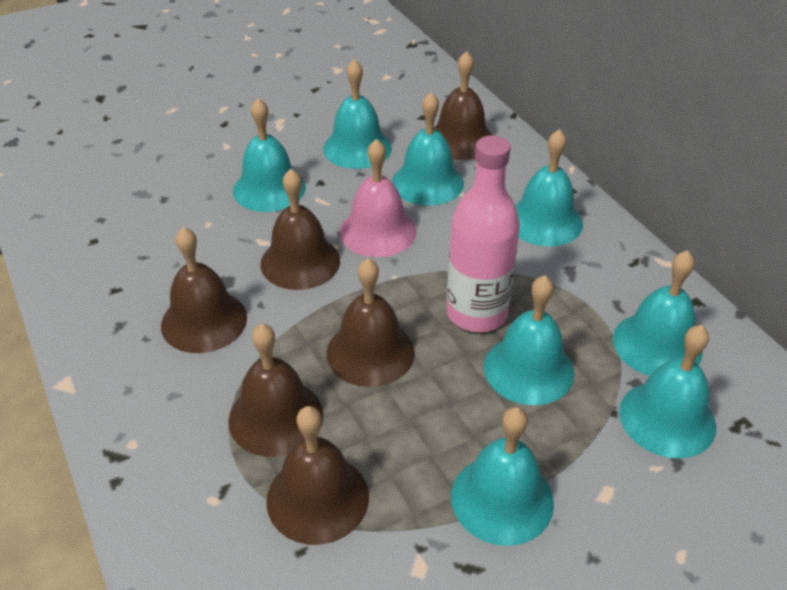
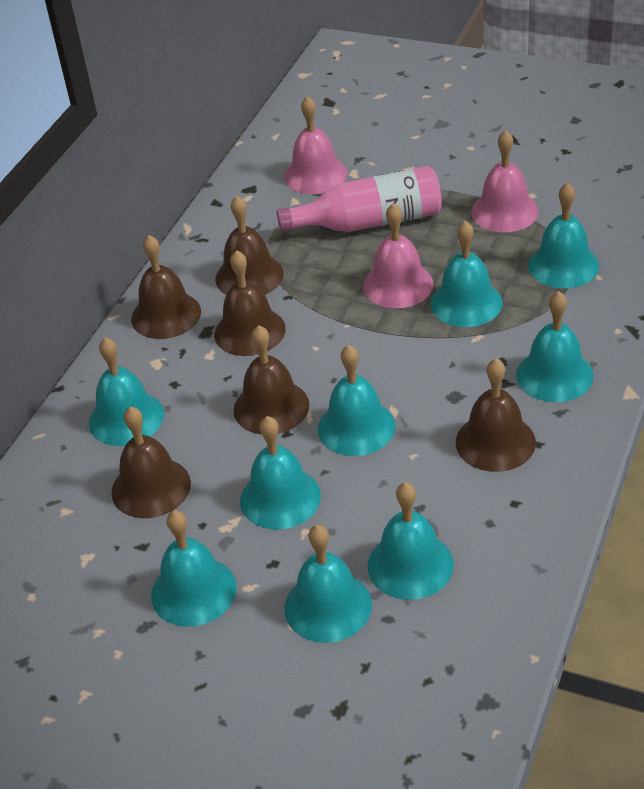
pink bell: 1 -> 3
turquoise bell: 8 -> 9

